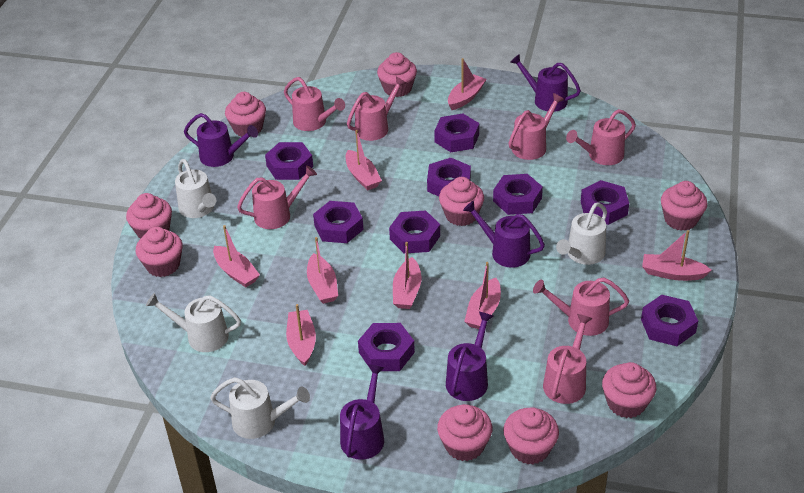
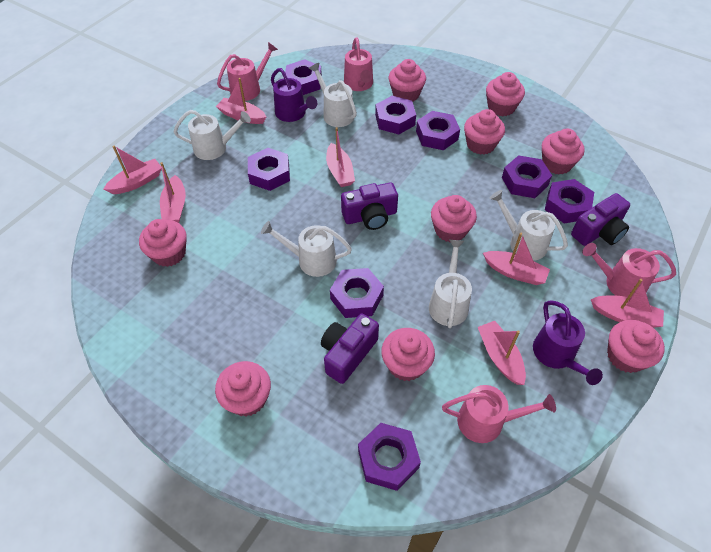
pink boat: 8 -> 7
pink watering can: 7 -> 4
purple camera: 0 -> 3
purple nut: 9 -> 8
purple watering can: 5 -> 2
white watering can: 4 -> 5

